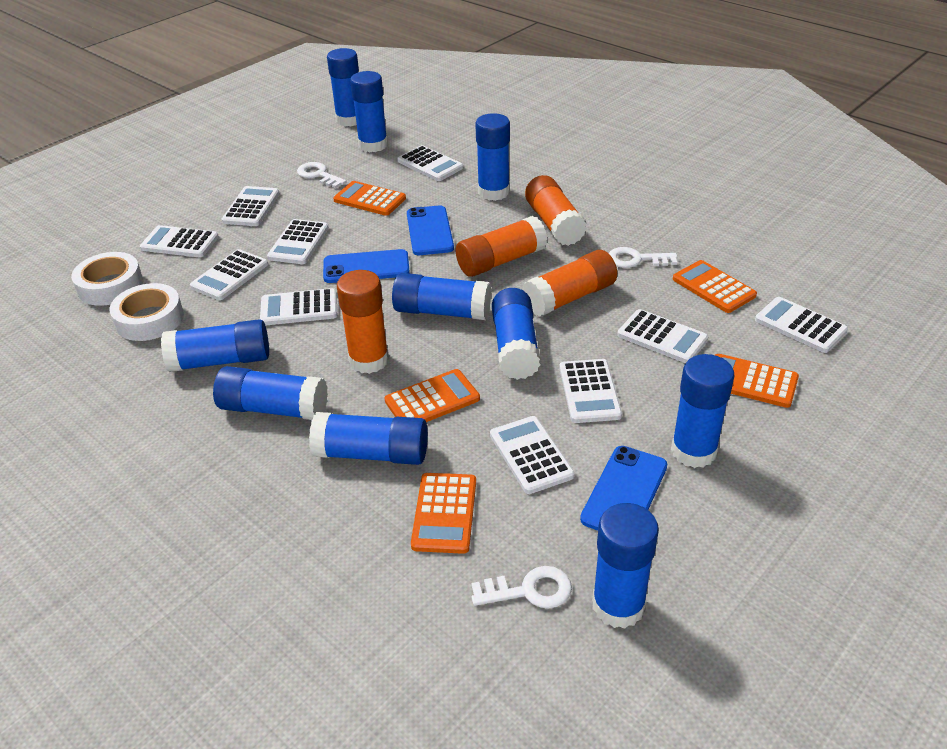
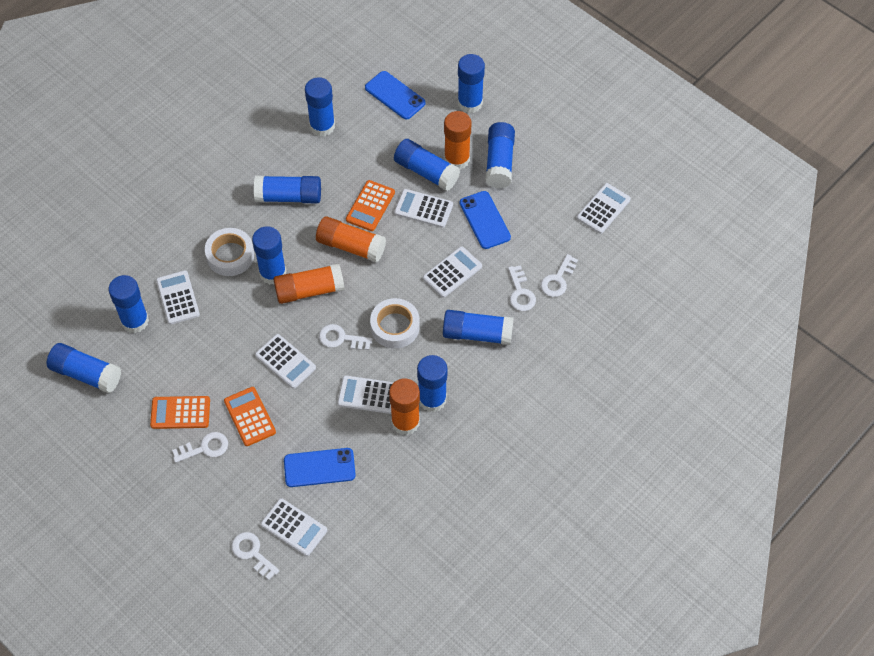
orange calculator: 5 -> 3
white calculator: 10 -> 7
white key: 3 -> 5

